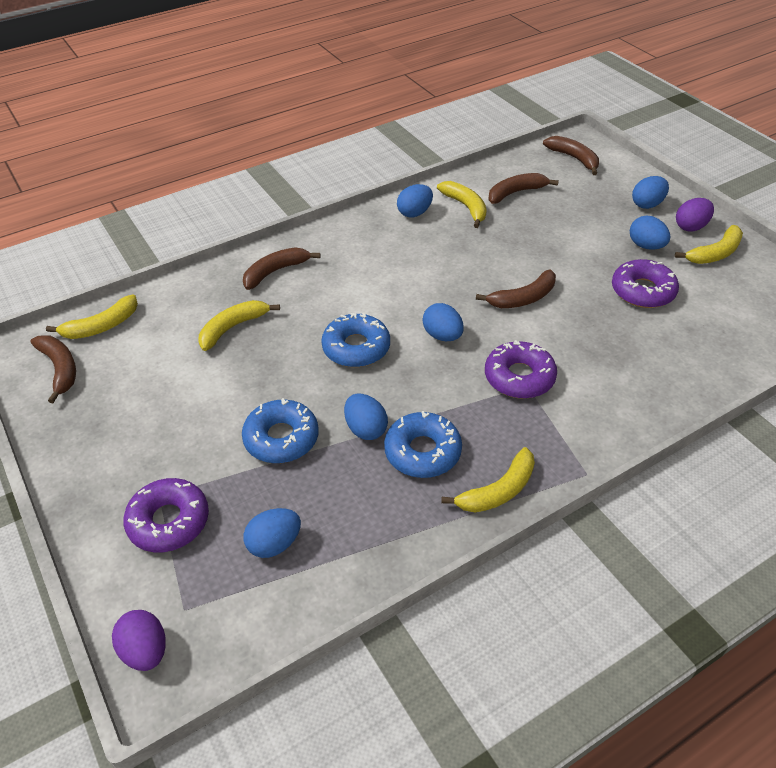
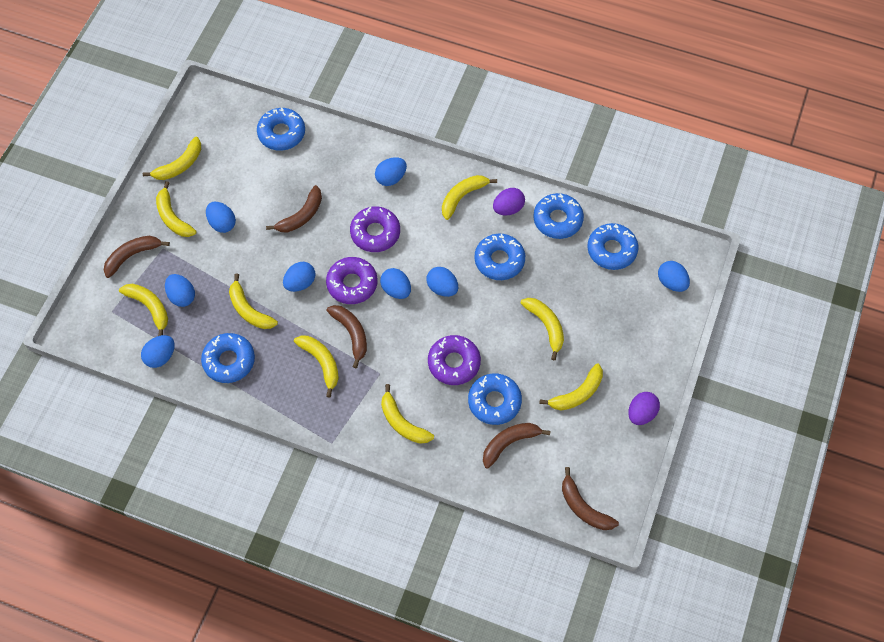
blue donut: 3 -> 6
blue egg: 6 -> 8
yellow banana: 5 -> 9

